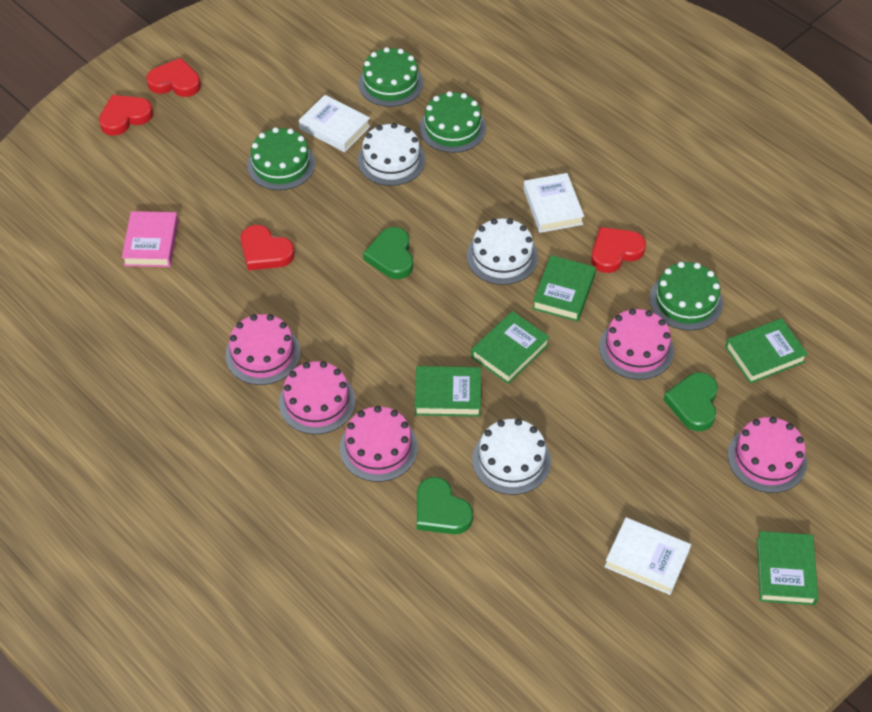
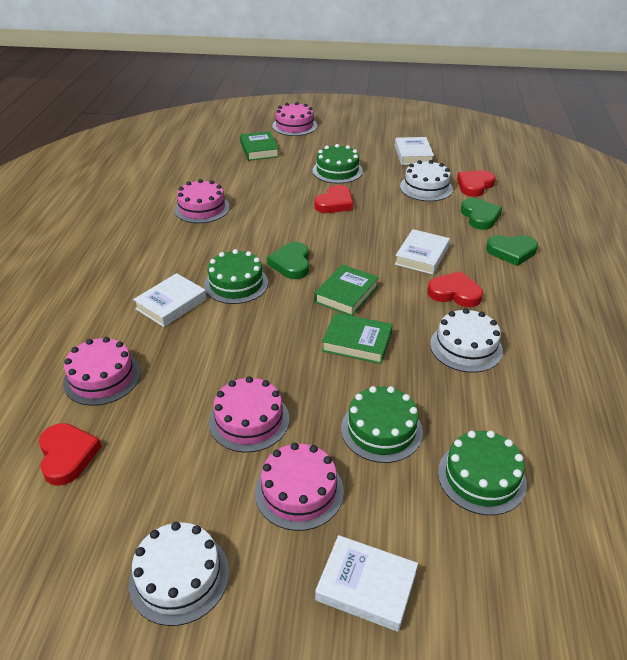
green book: 5 -> 3
pink book: 1 -> 0
white book: 3 -> 4

